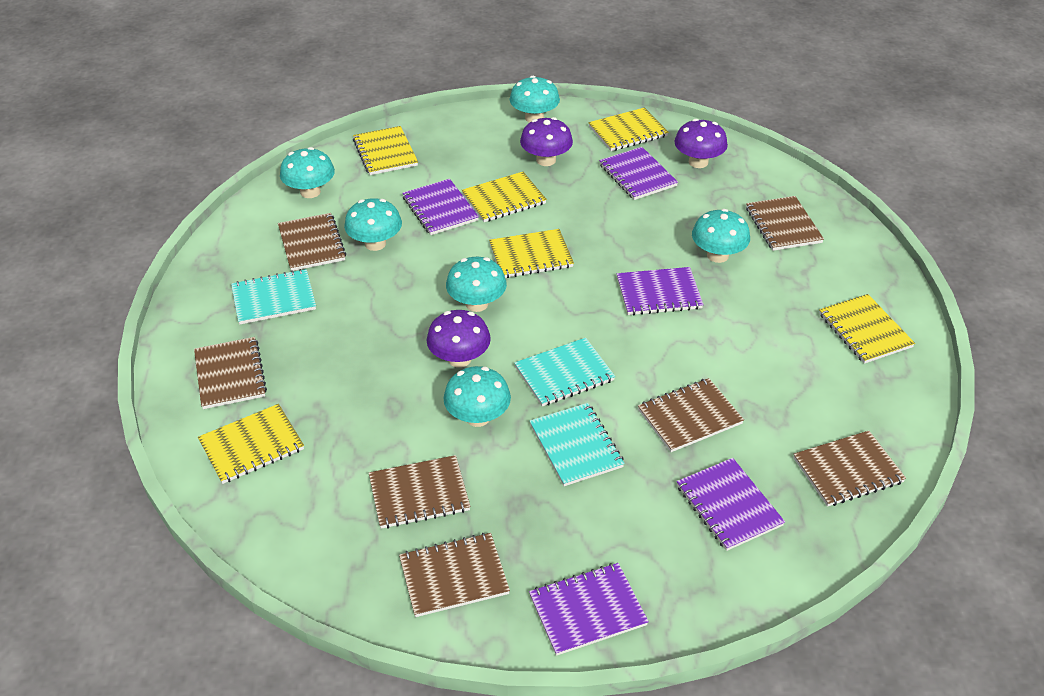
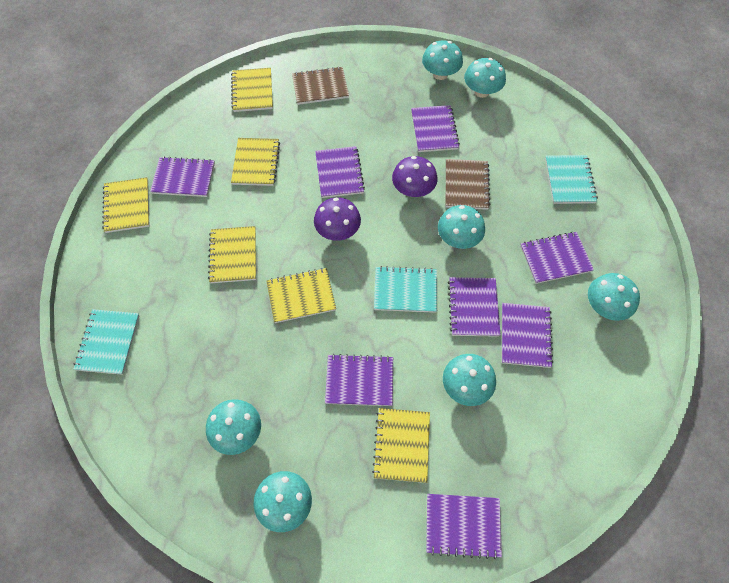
brown notebook: 7 -> 2
purple mushroom: 3 -> 2
purple notebook: 5 -> 8
turquoise mushroom: 6 -> 7

